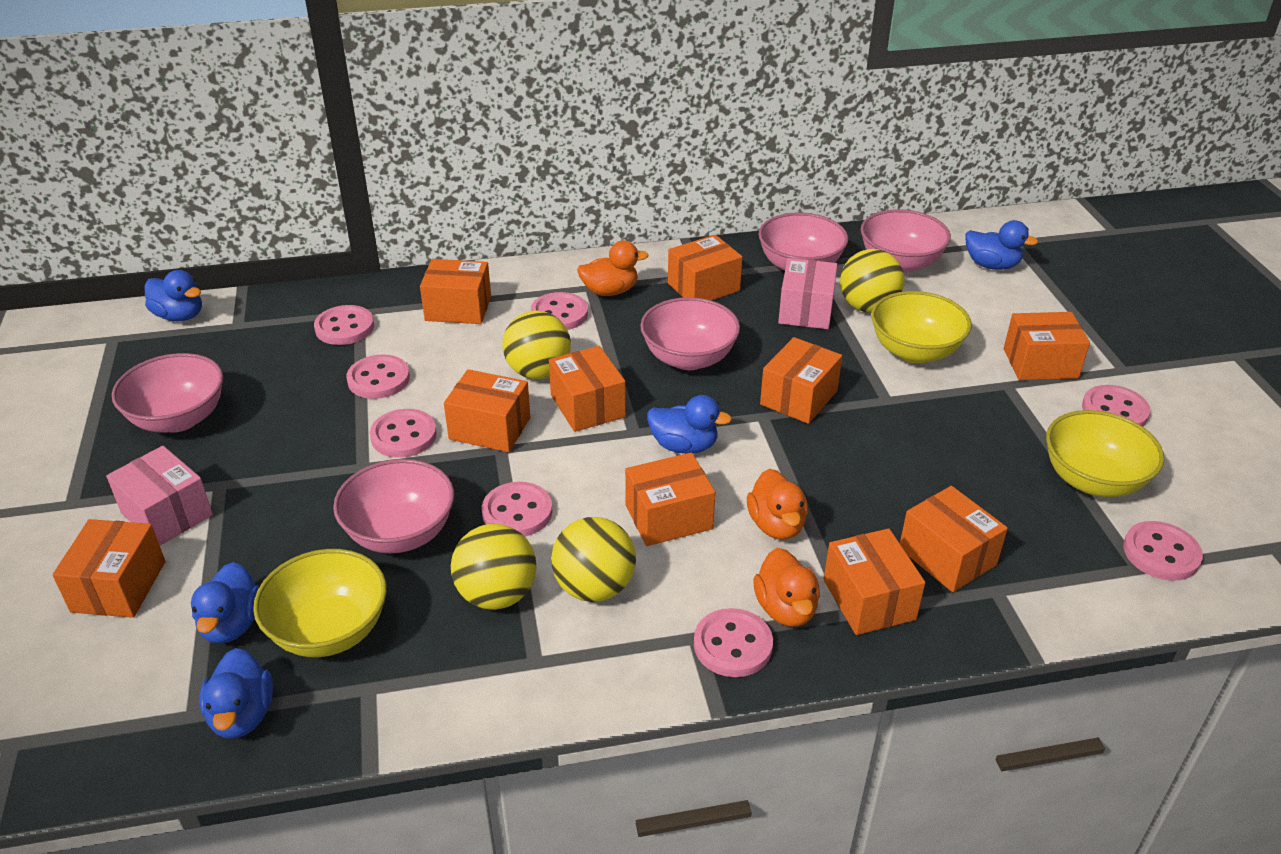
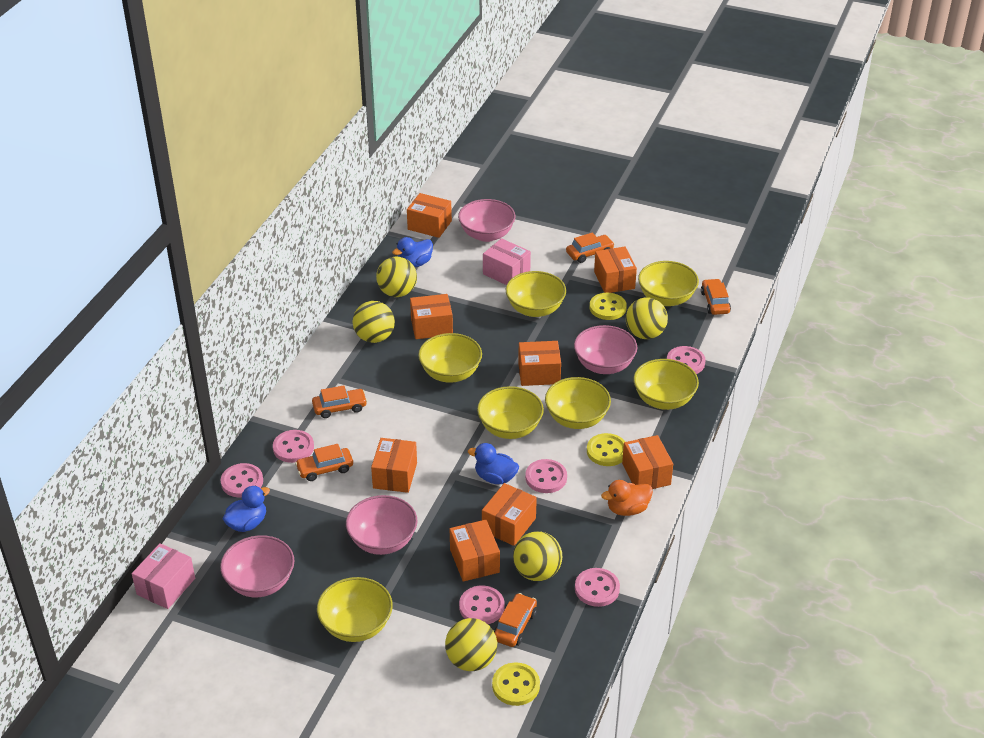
blue duck: 5 -> 3
orange box: 10 -> 8
orange car: 0 -> 5
orange duck: 3 -> 1
pink bowl: 5 -> 4
pink button: 8 -> 6
yellow ball: 4 -> 5
yellow bowl: 3 -> 7
yellow button: 0 -> 3

